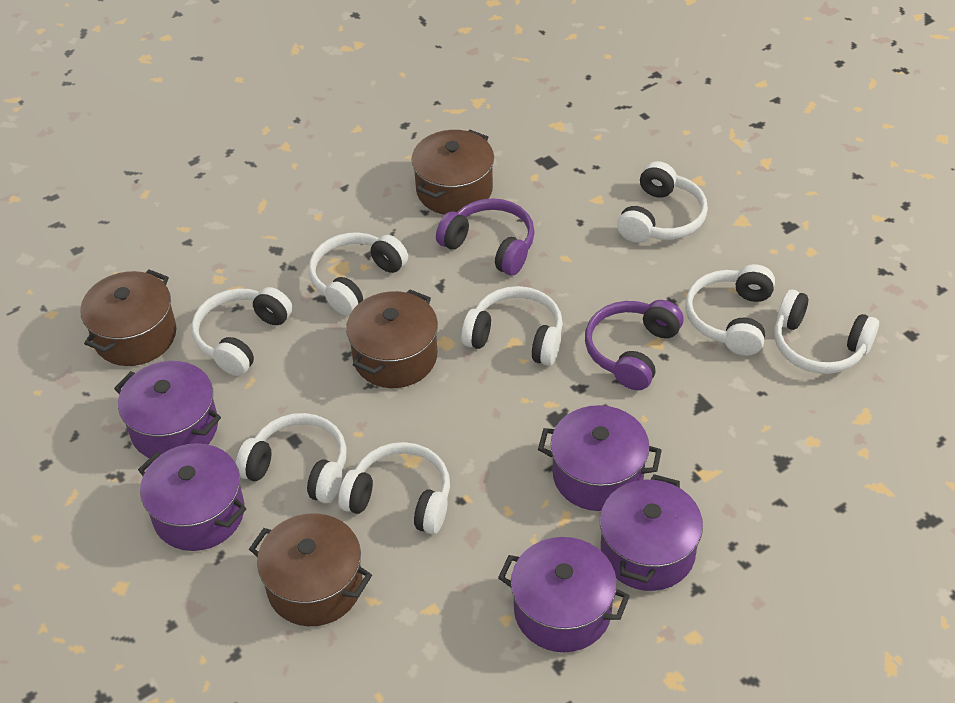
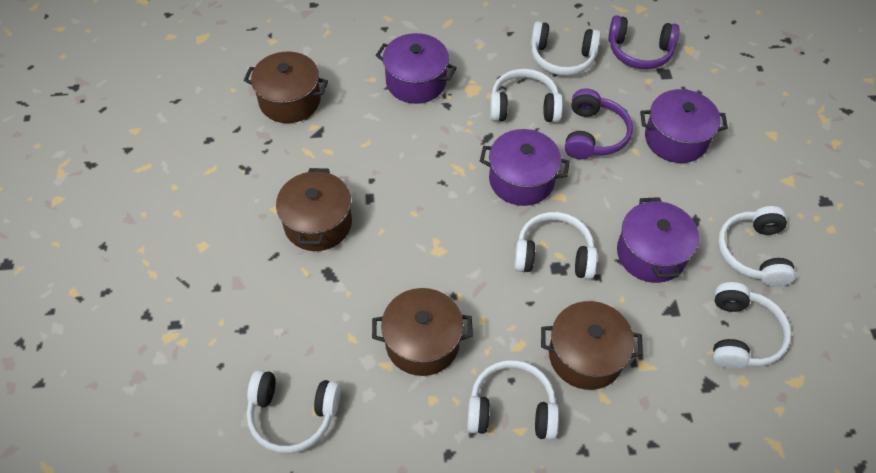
purple pot: 5 -> 4
white headphones: 8 -> 7

